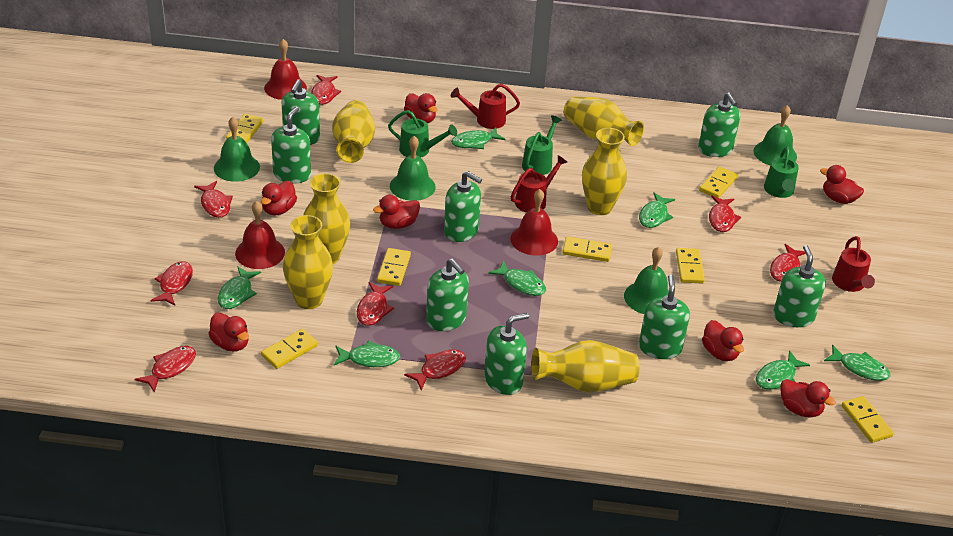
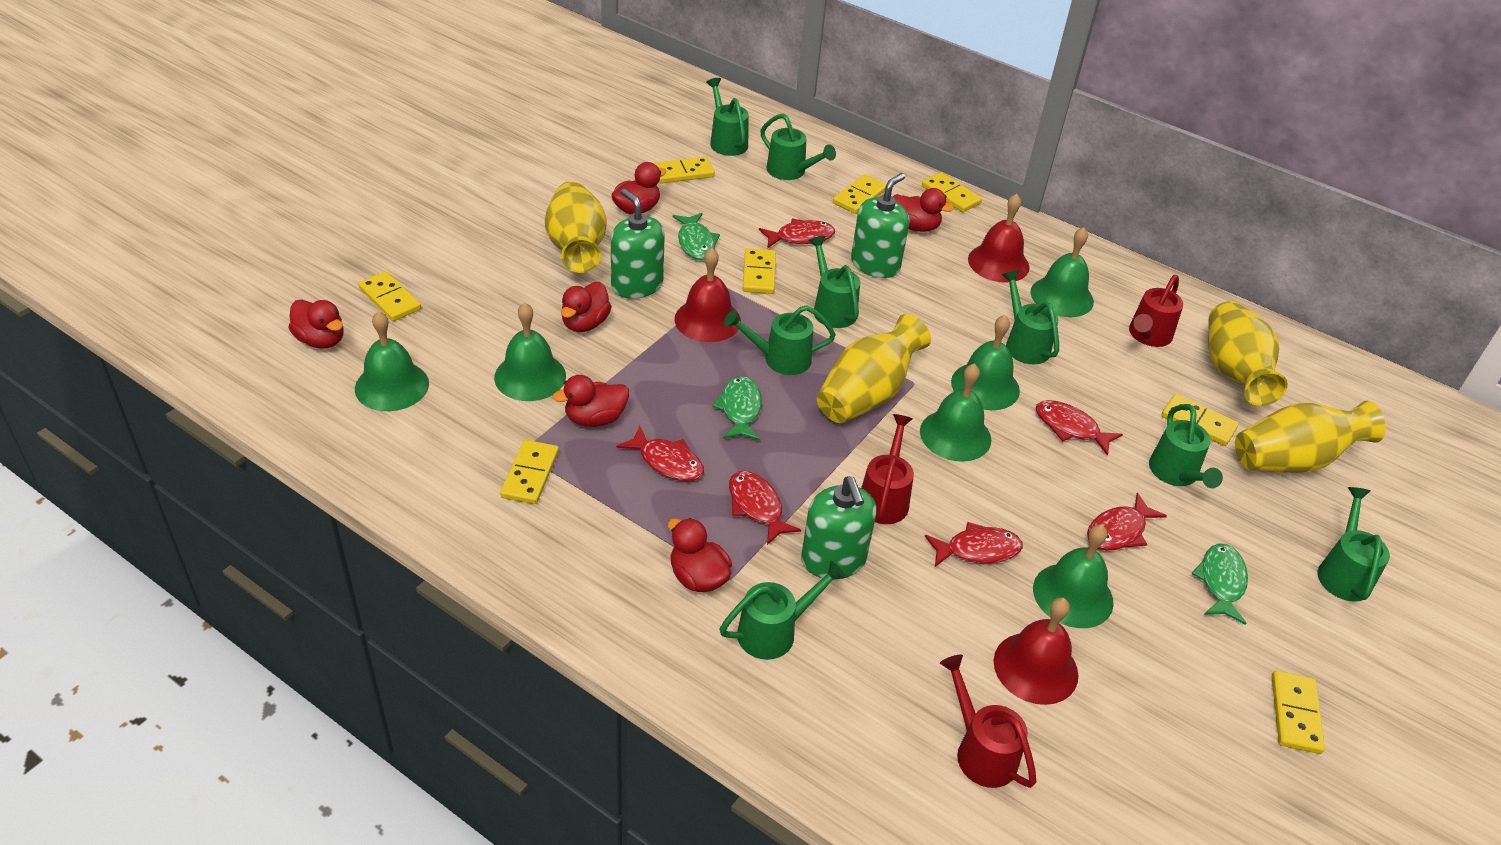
green bell: 4 -> 6
green fish: 7 -> 3
green soap dispenser: 8 -> 3
green watering can: 3 -> 8
red duck: 7 -> 6
red fish: 8 -> 6
yellow domino: 7 -> 8
yellow vase: 6 -> 4

